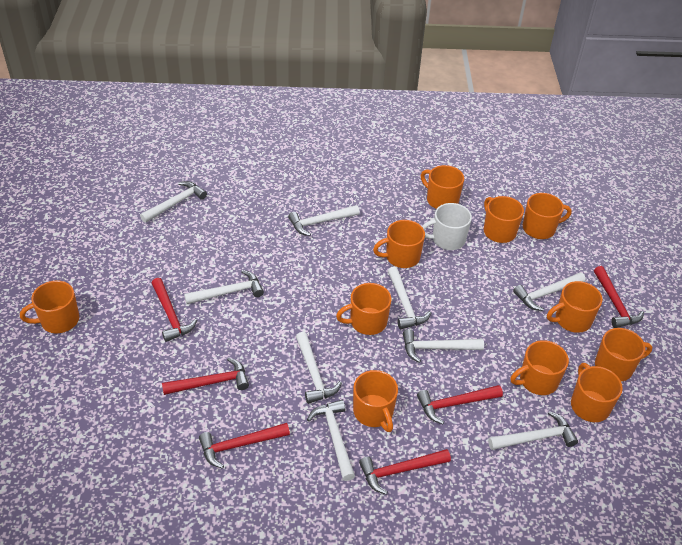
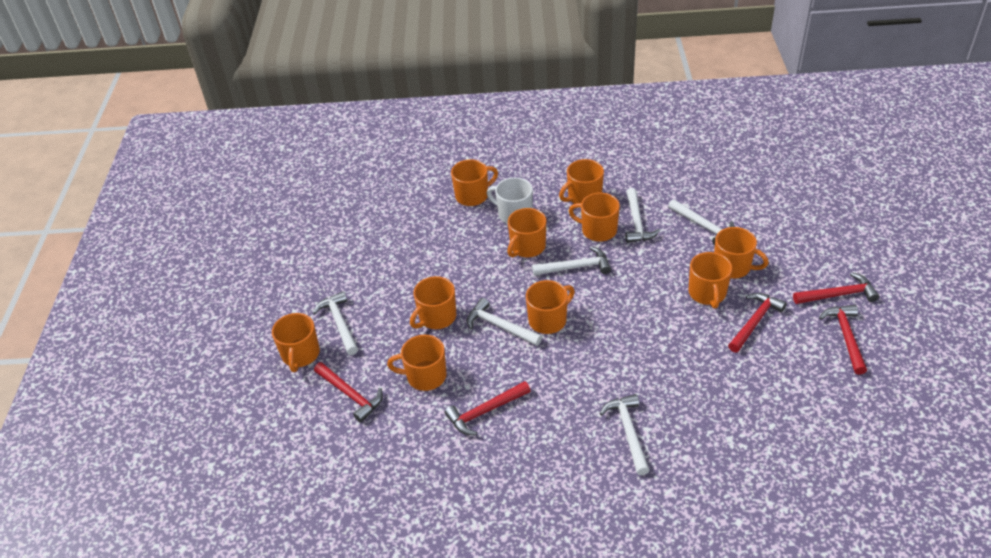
orange mug: 11 -> 10
red hammer: 6 -> 5
white hammer: 9 -> 6

